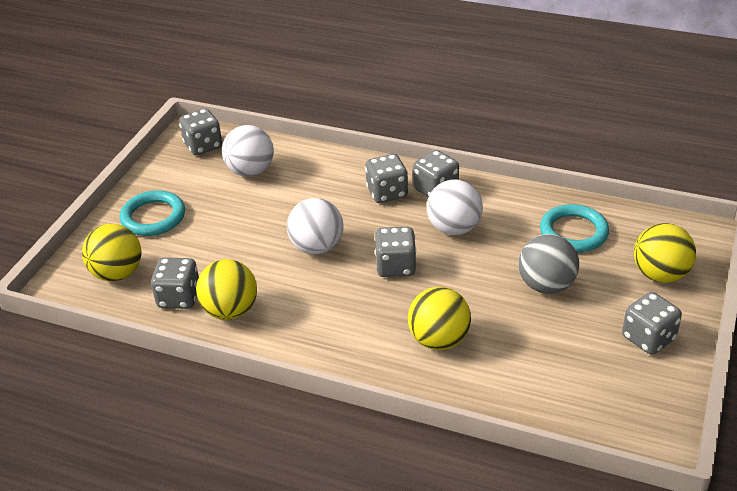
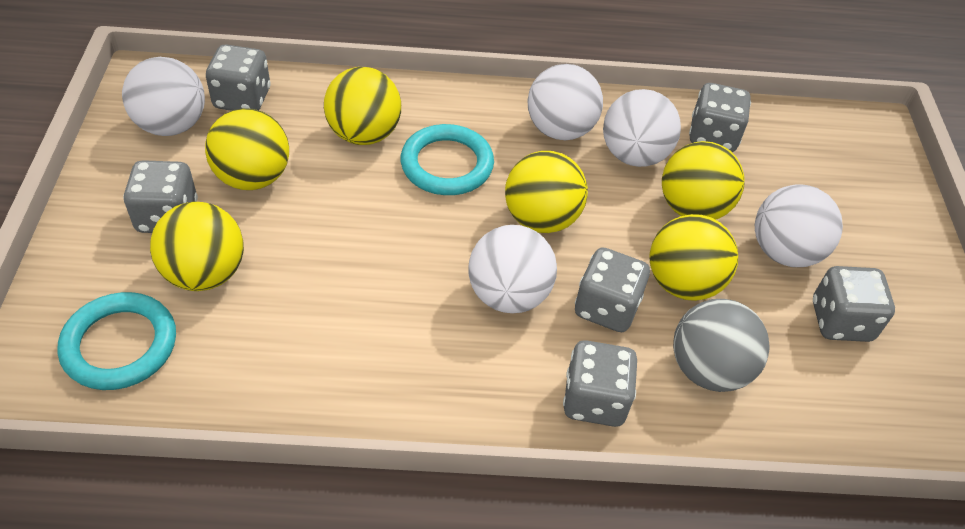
white ball: 3 -> 5
yellow ball: 4 -> 6

